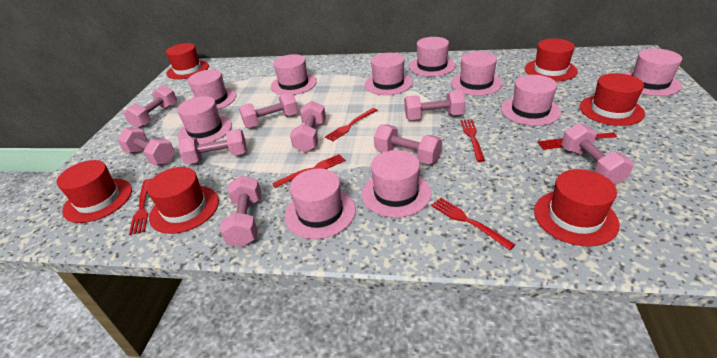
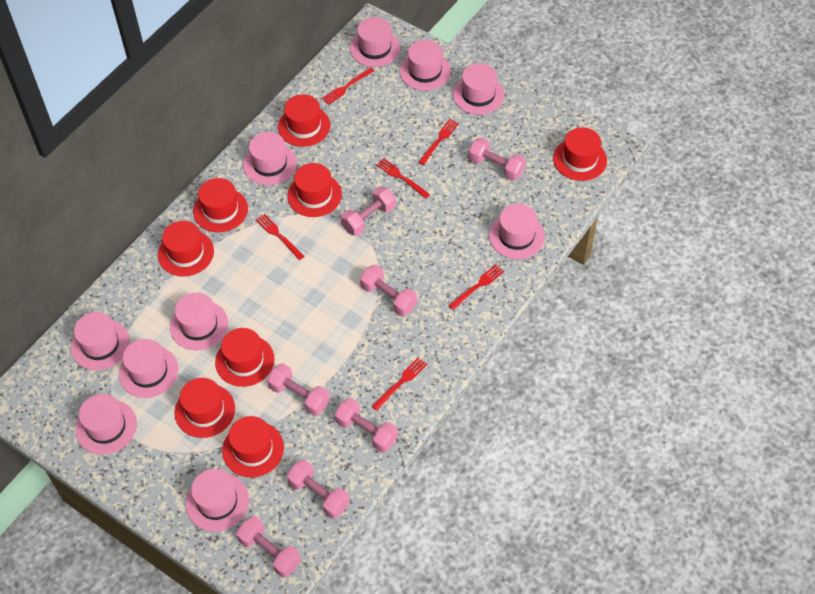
pink dumbbell: 9 -> 7
red hat: 6 -> 8

